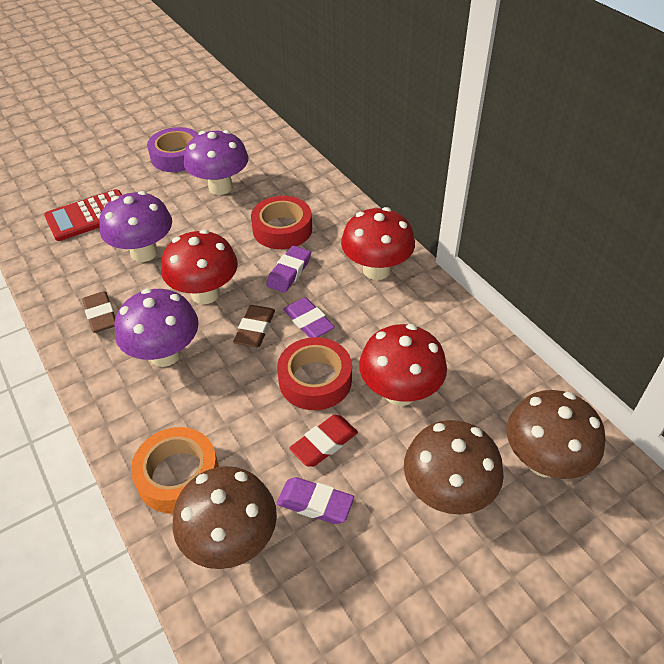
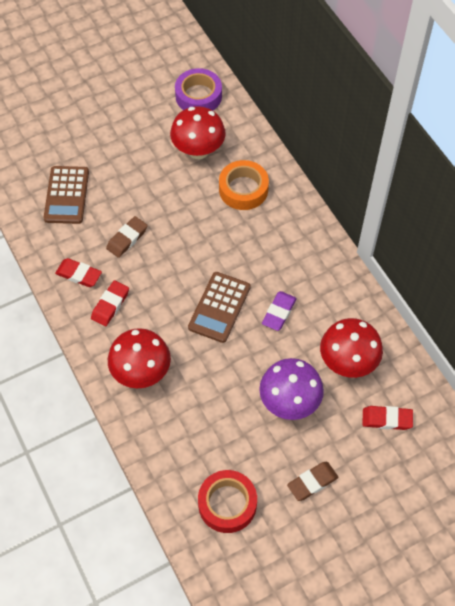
brown calculator: 0 -> 2
brown mushroom: 3 -> 0
purple eraser: 3 -> 1
purple mushroom: 3 -> 1
red calculator: 1 -> 0
red eraser: 1 -> 3
red tape: 2 -> 1

